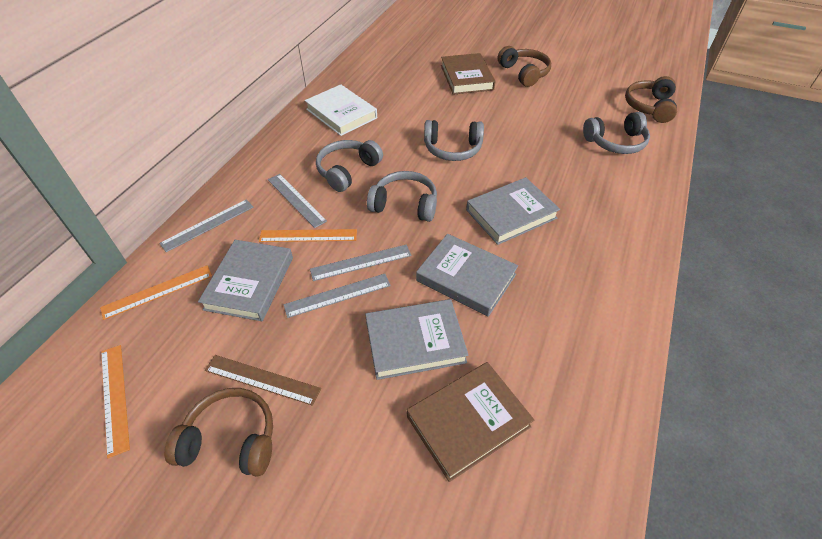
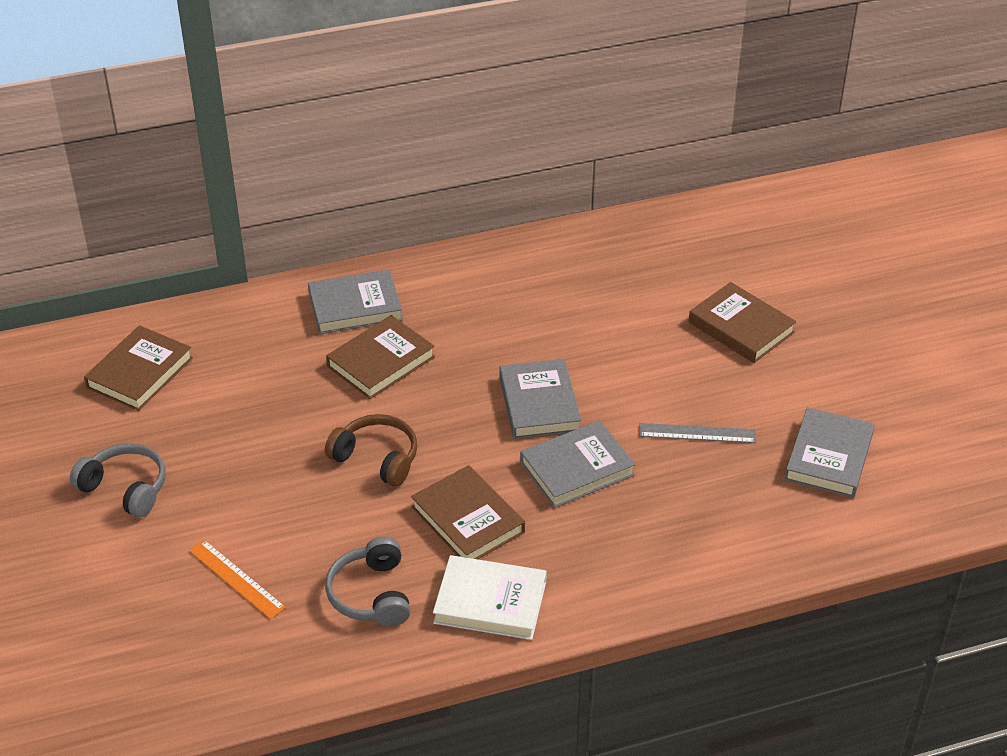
brown book: 2 -> 4
brown headphones: 3 -> 1
brown ruler: 1 -> 0
grey headphones: 4 -> 2
grey ruler: 4 -> 1
orange ruler: 3 -> 1

